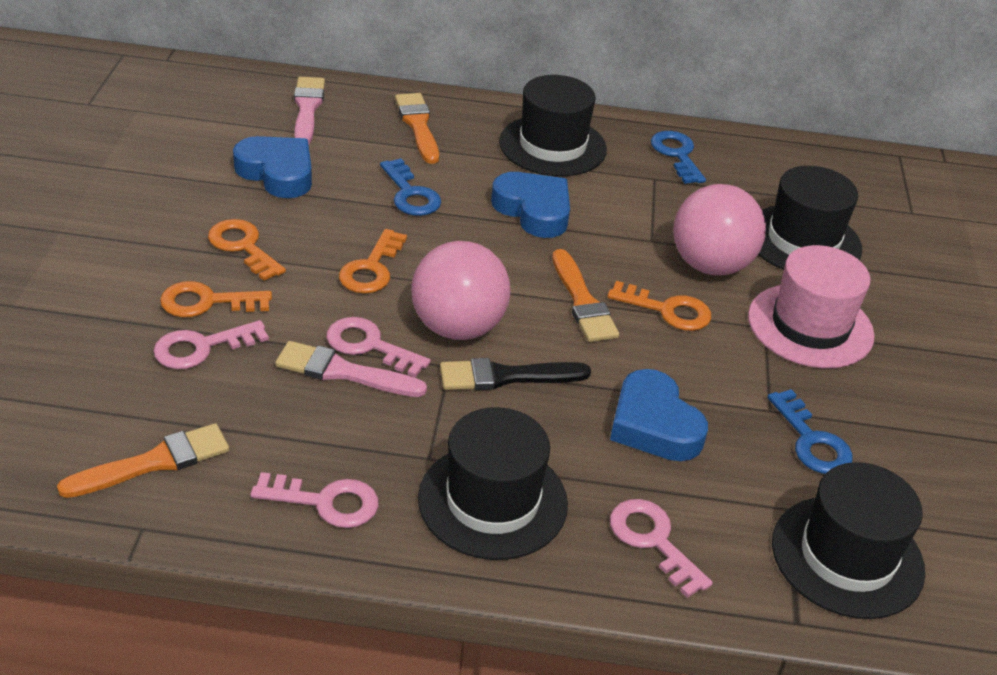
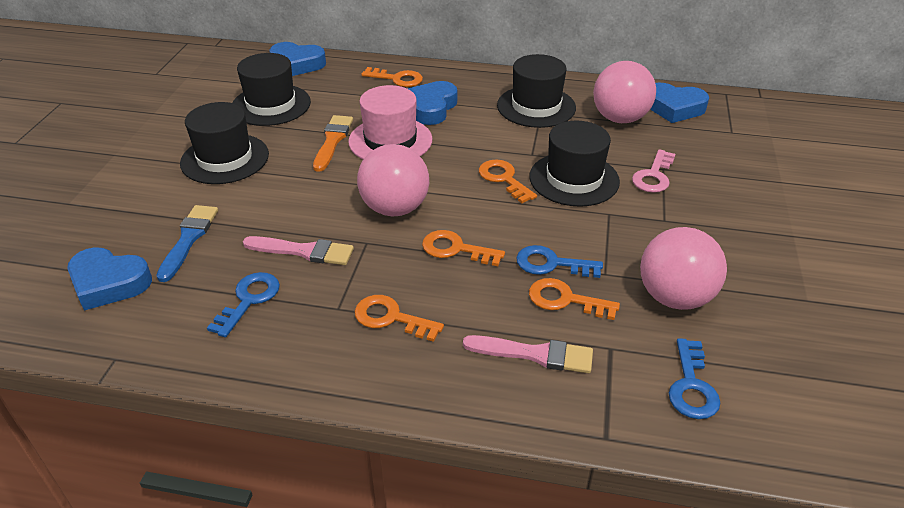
black brush: 1 -> 0
blue brush: 0 -> 1
blue heart: 3 -> 4
orange brush: 3 -> 1
orange key: 4 -> 5
pink ball: 2 -> 3
pink key: 4 -> 1

